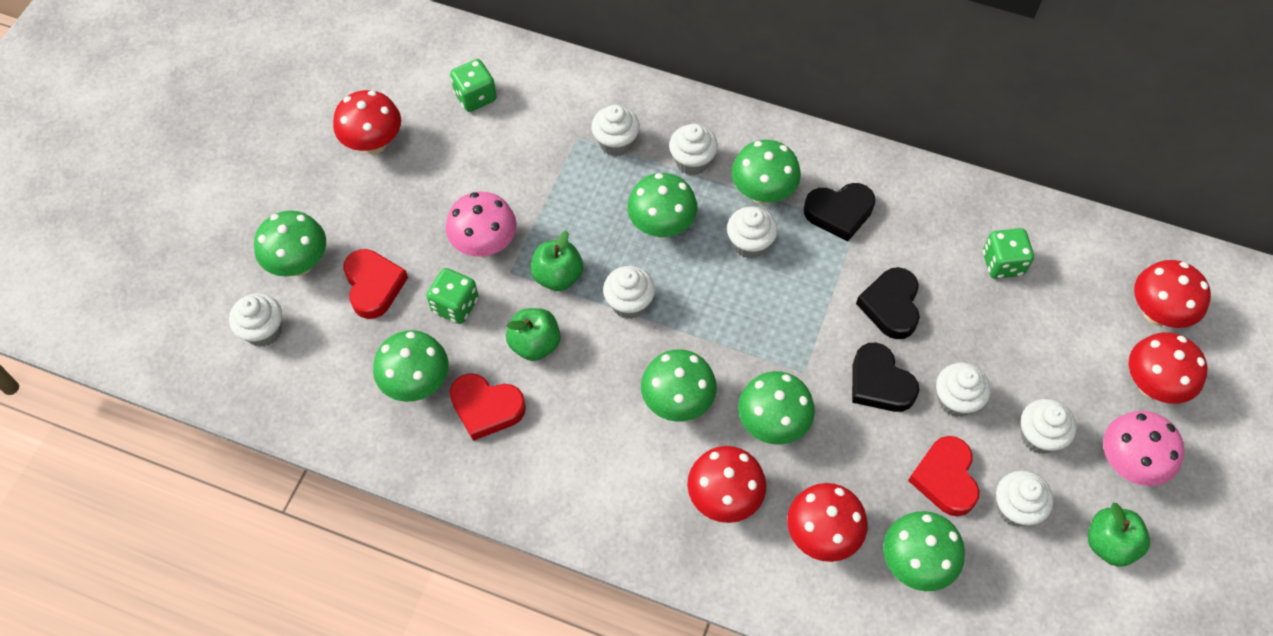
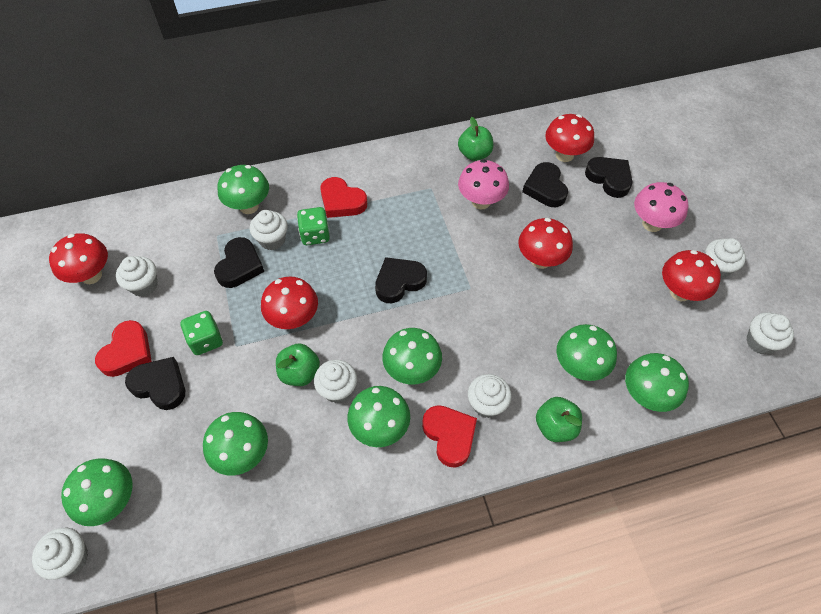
black heart: 3 -> 5
green dice: 3 -> 2
white cupcake: 8 -> 7

